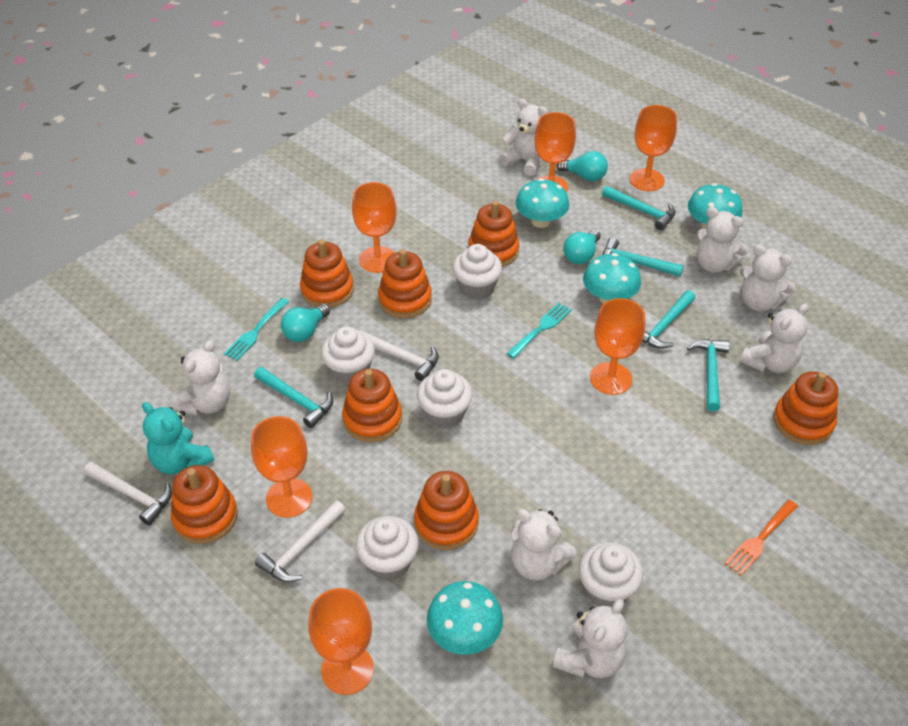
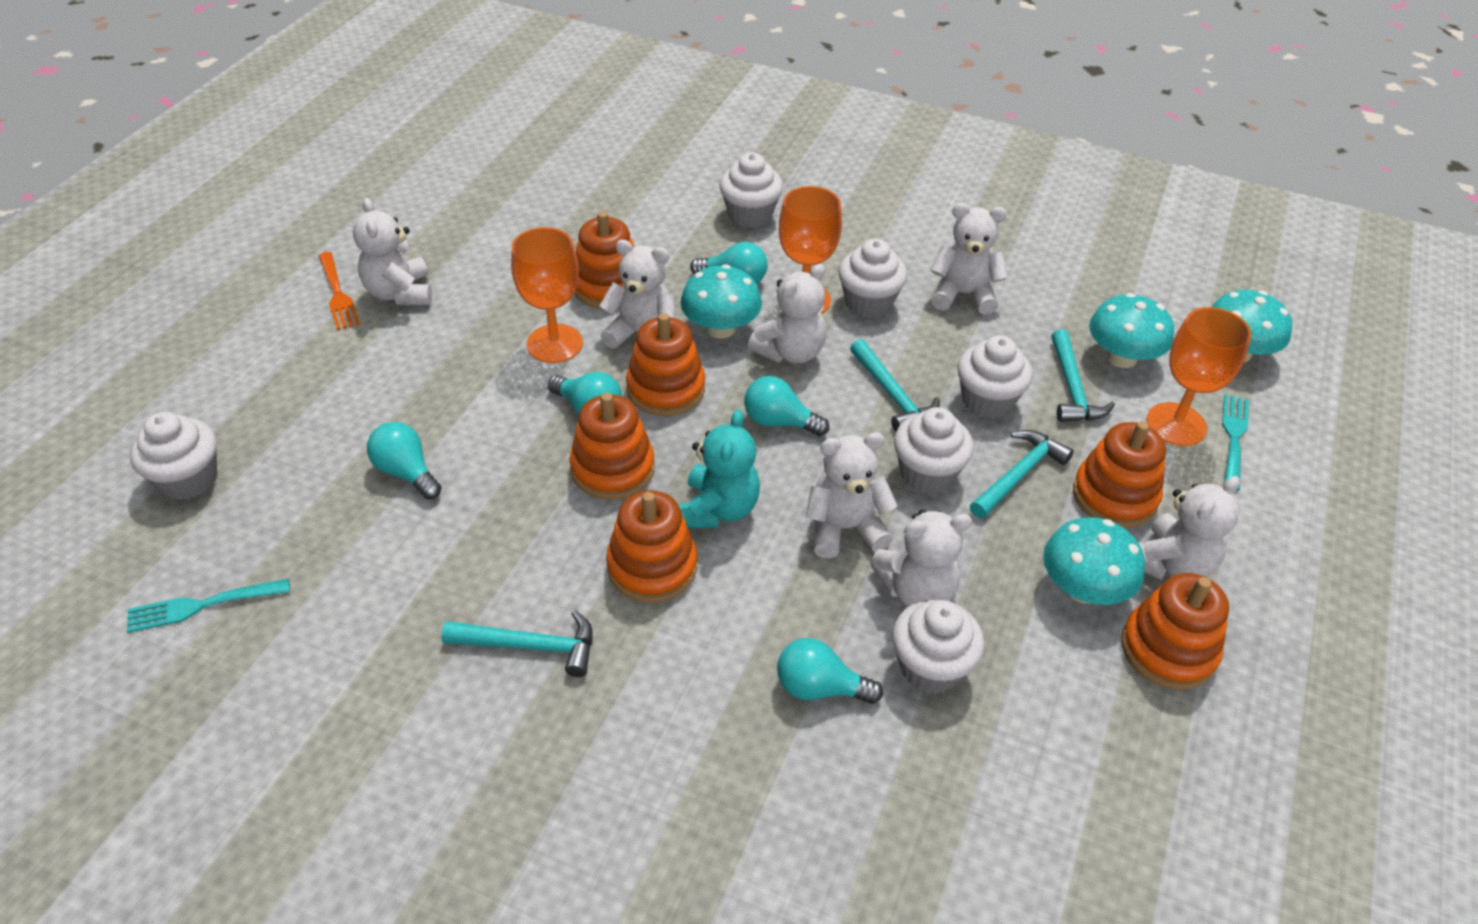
orange goblet: 6 -> 3
orange stacking toy: 7 -> 6
turquoise hammer: 5 -> 4
turquoise light bulb: 3 -> 5
white cupcake: 5 -> 6
white hammer: 3 -> 0

